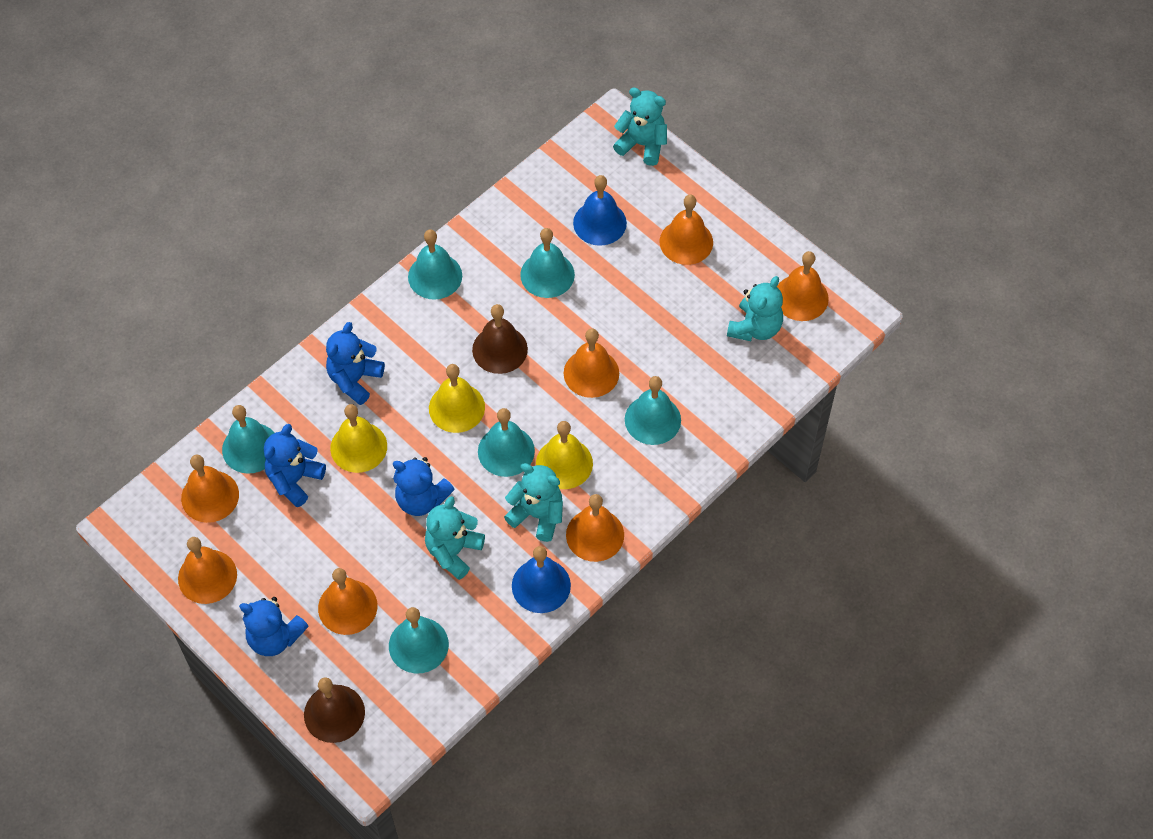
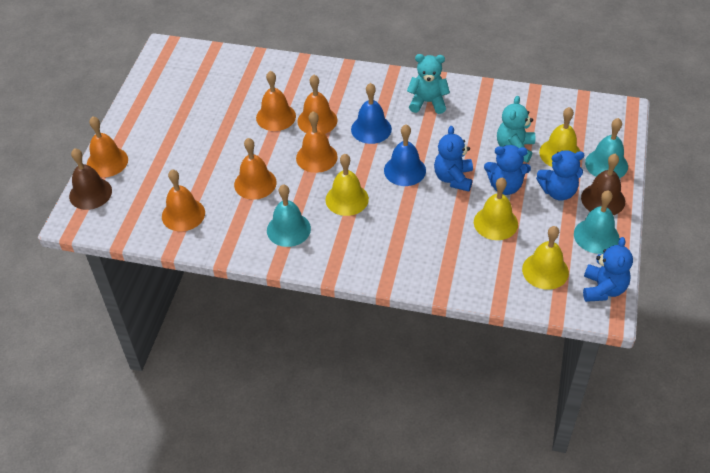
orange bell: 7 -> 6
turquoise bell: 6 -> 3
turquoise teddy bear: 4 -> 2
yellow bell: 3 -> 4

